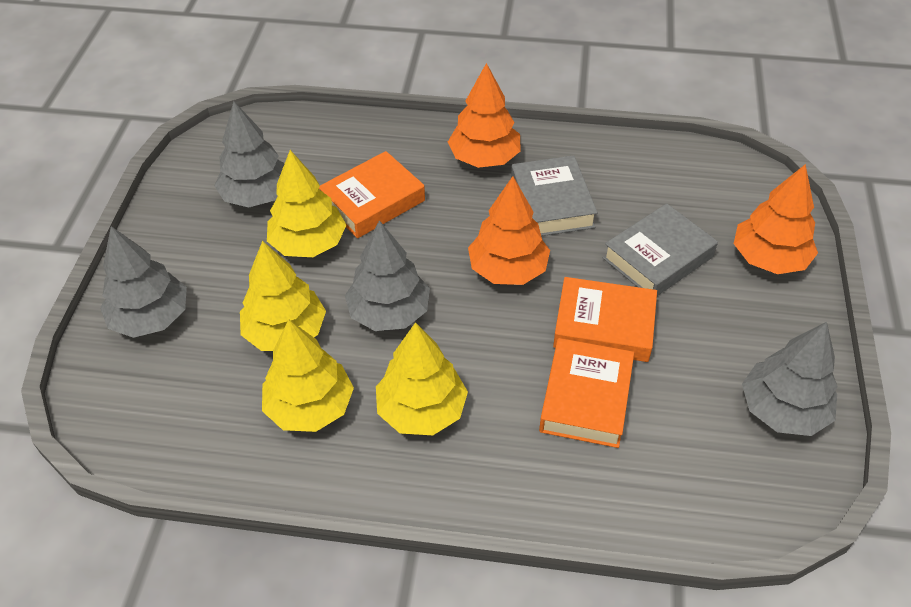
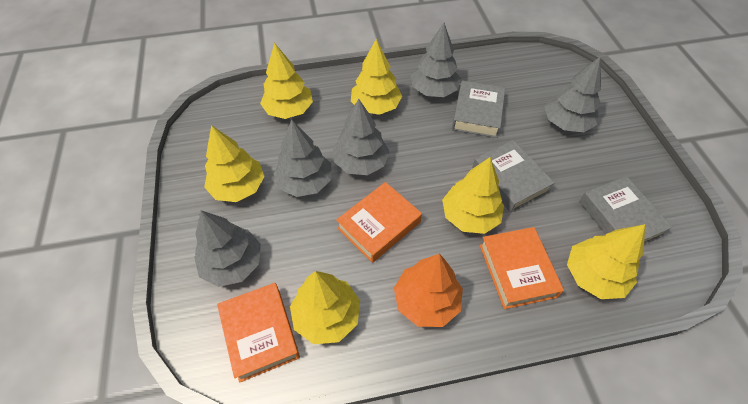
grey book: 2 -> 3
grey tree: 4 -> 5
orange tree: 3 -> 1
yellow tree: 4 -> 6

